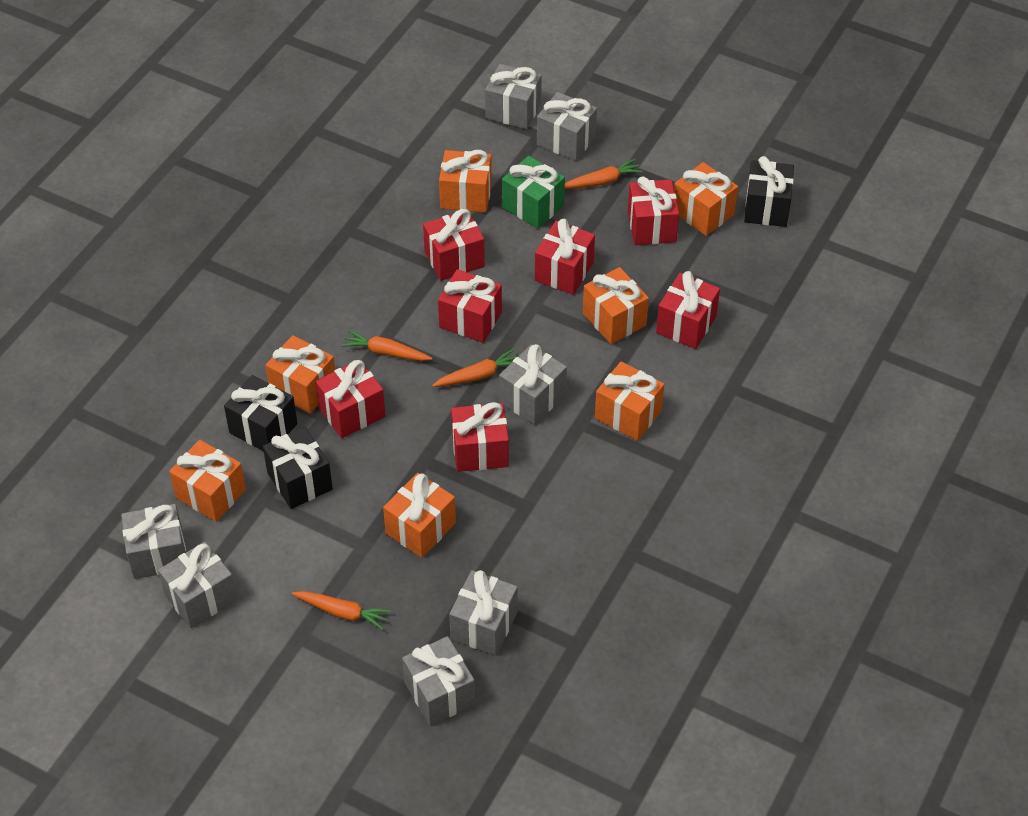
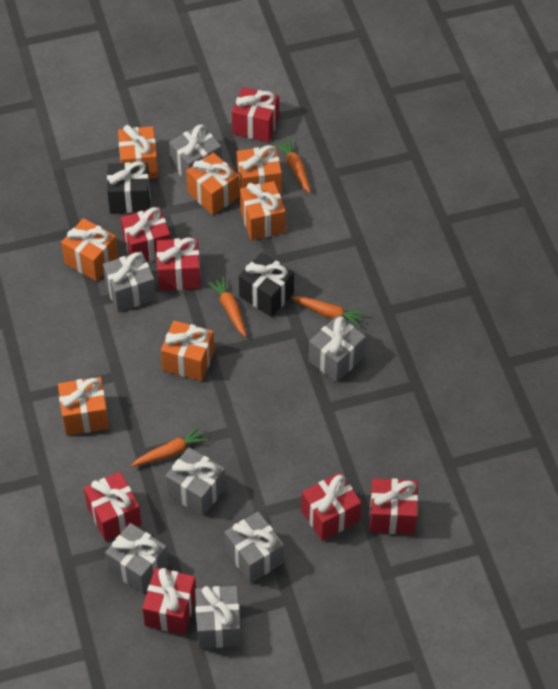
black gift: 3 -> 2
green gift: 1 -> 0

